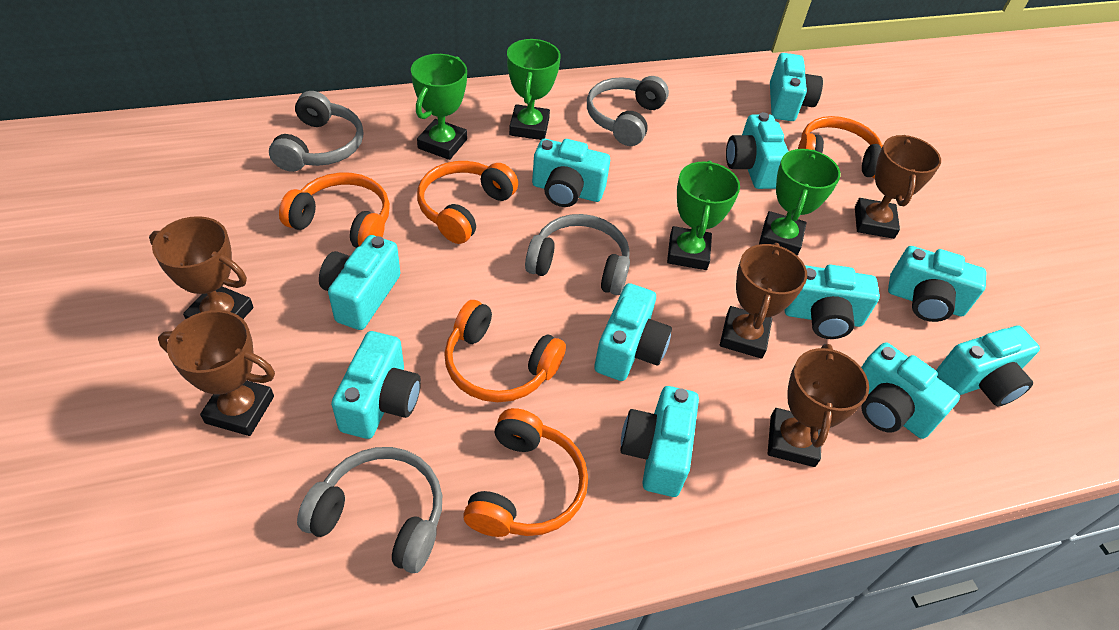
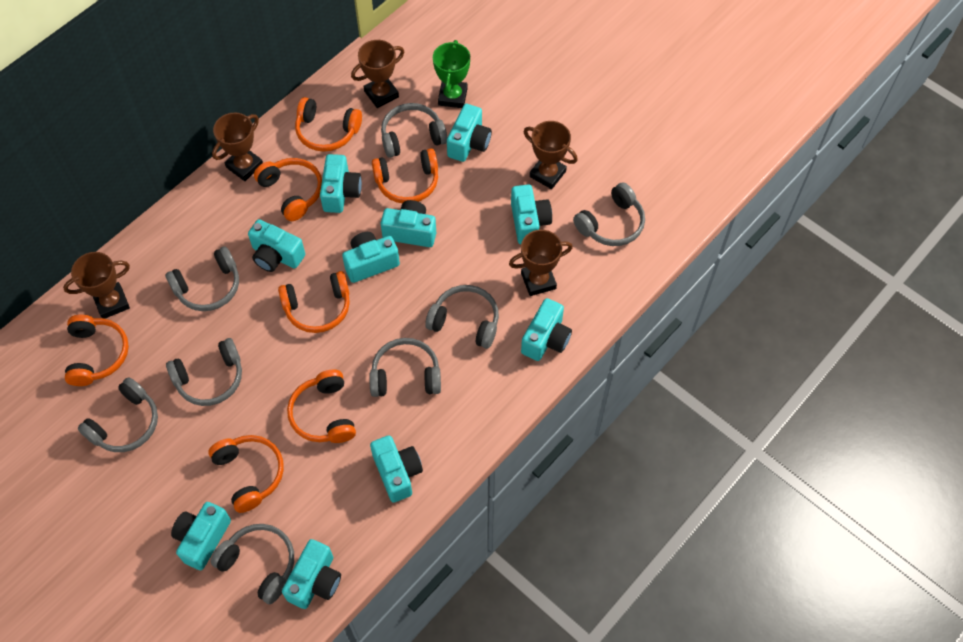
green trophy: 4 -> 1
grey headphones: 4 -> 8
orange headphones: 5 -> 7
turquoise camera: 11 -> 10

